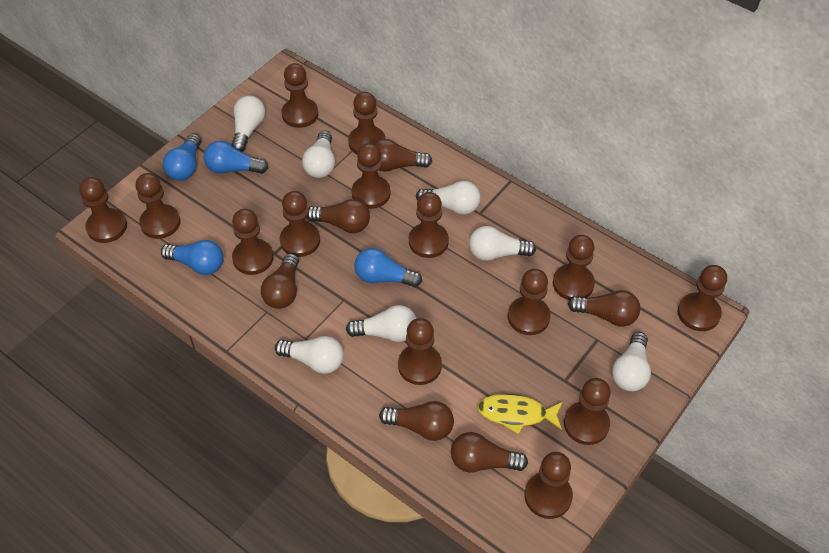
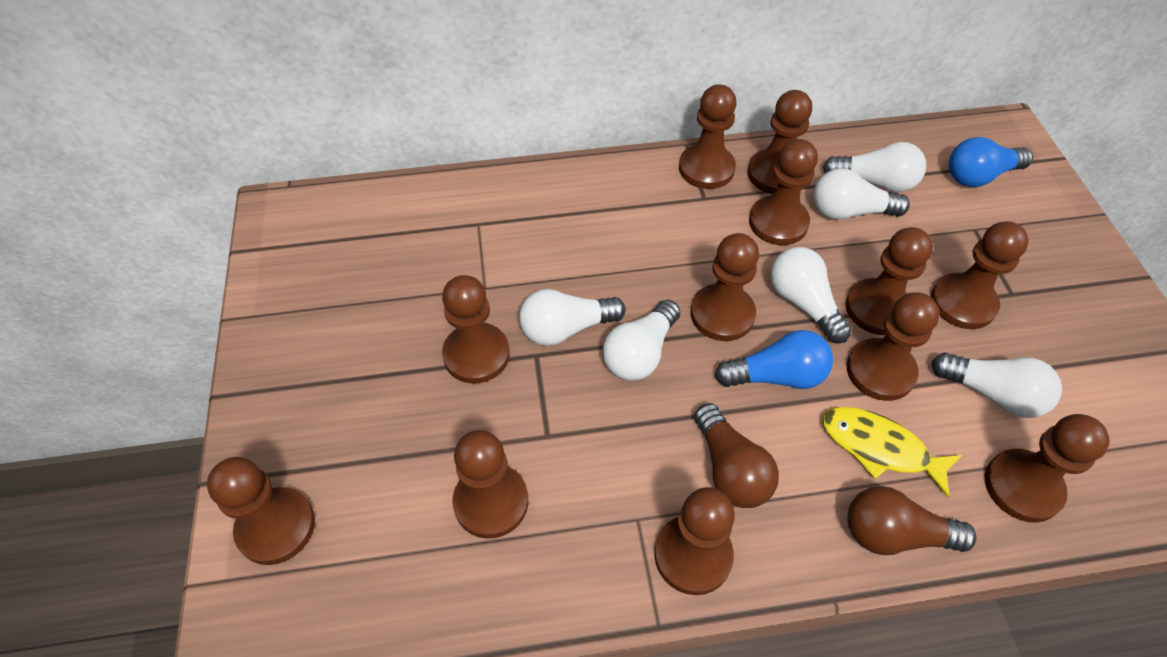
blue light bulb: 4 -> 2
brown light bulb: 6 -> 2
brown pawn: 14 -> 12
white light bulb: 7 -> 6

